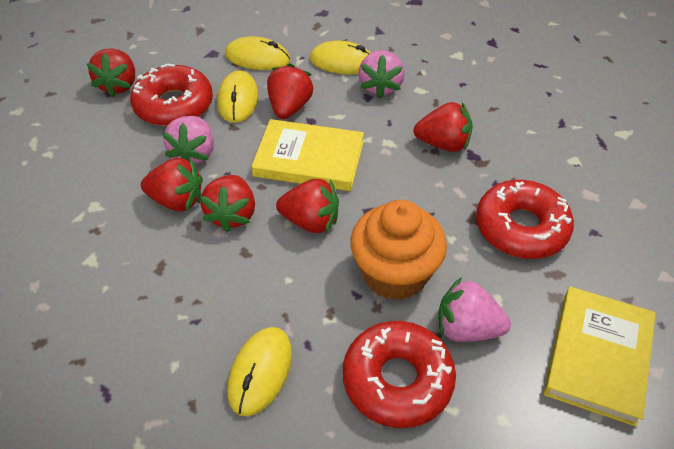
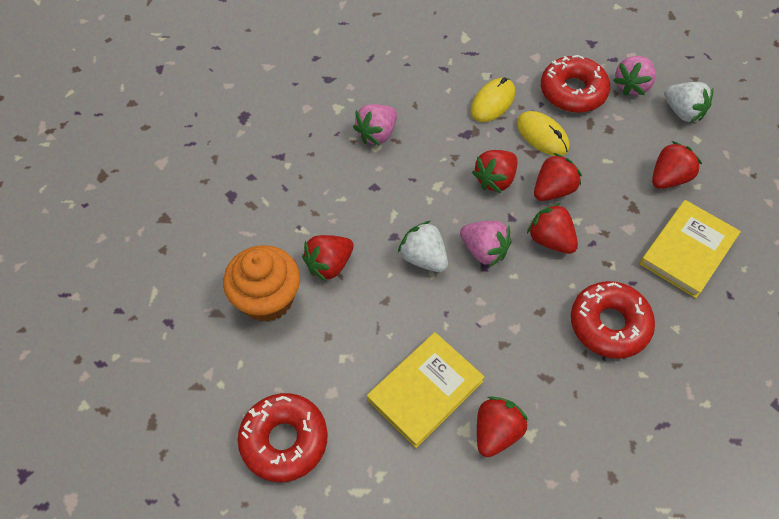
white strawberry: 0 -> 2
yellow mouse: 4 -> 2

